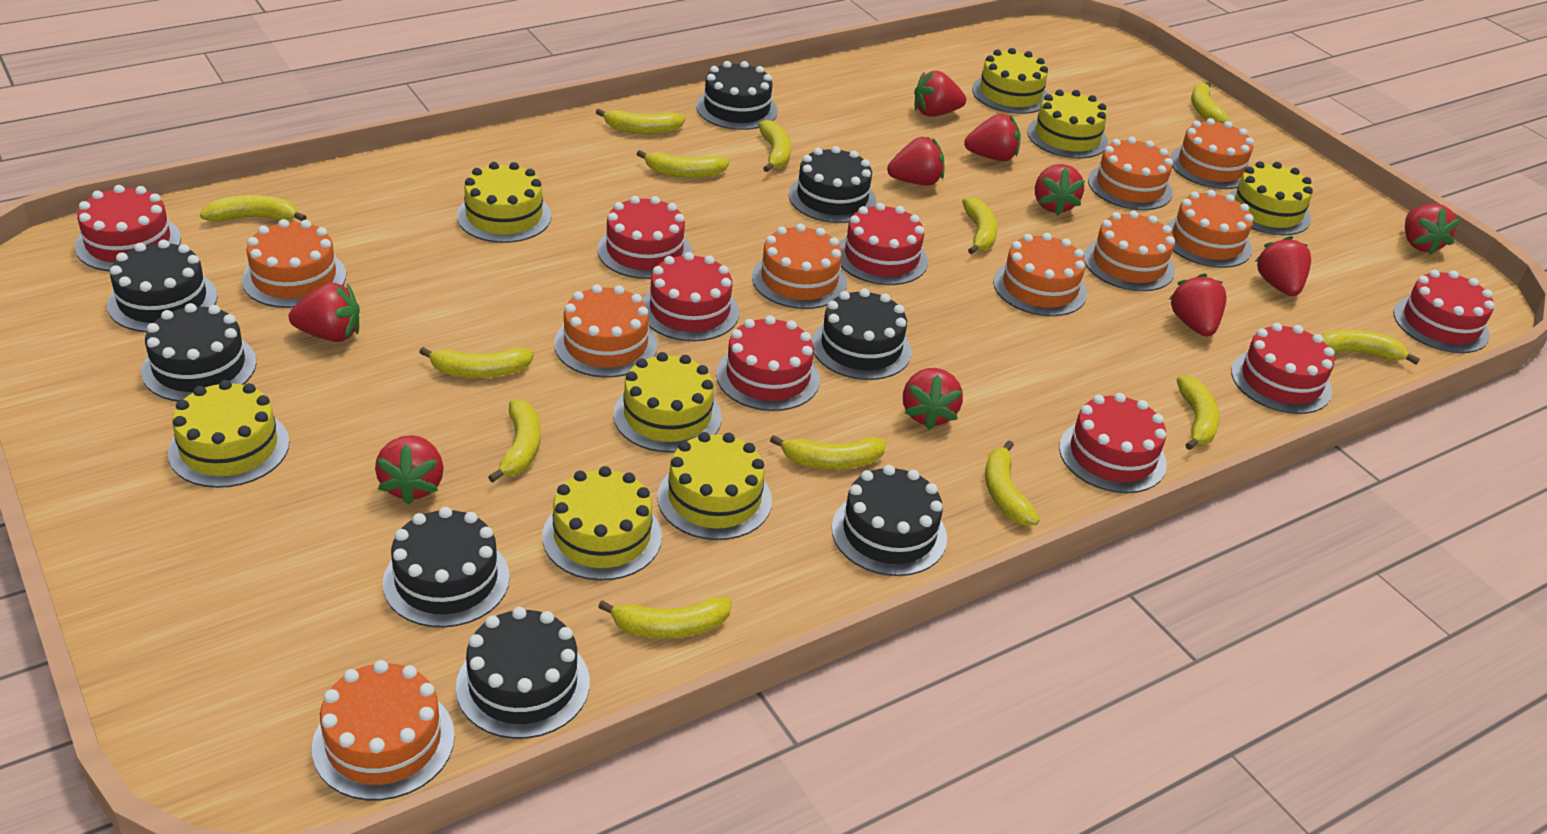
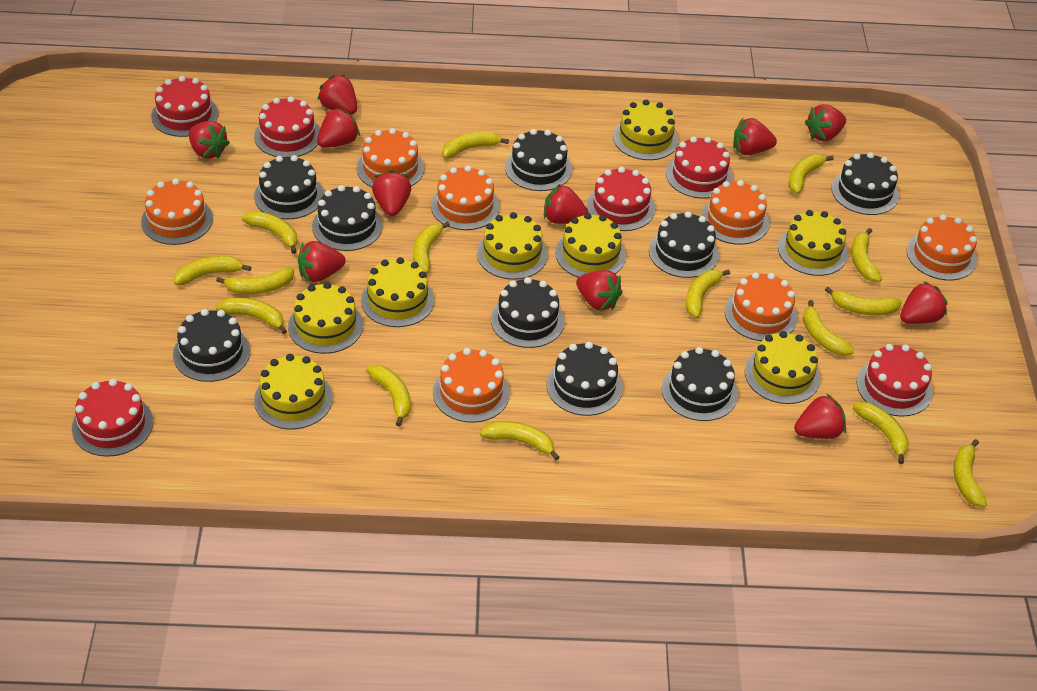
black cake: 8 -> 9
orange cake: 9 -> 7
red cake: 8 -> 6
red strawberry: 10 -> 11
yellow banana: 13 -> 15

